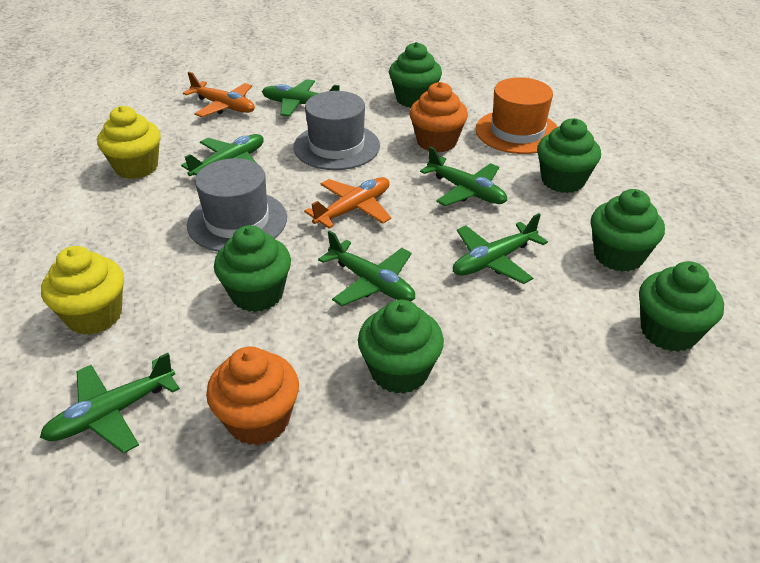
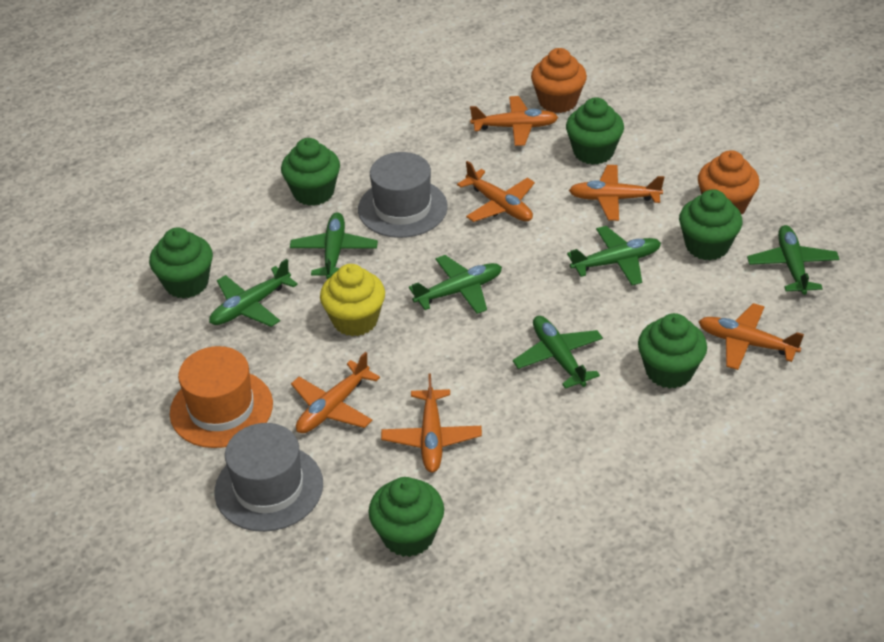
orange plane: 2 -> 6
yellow cupcake: 2 -> 1

